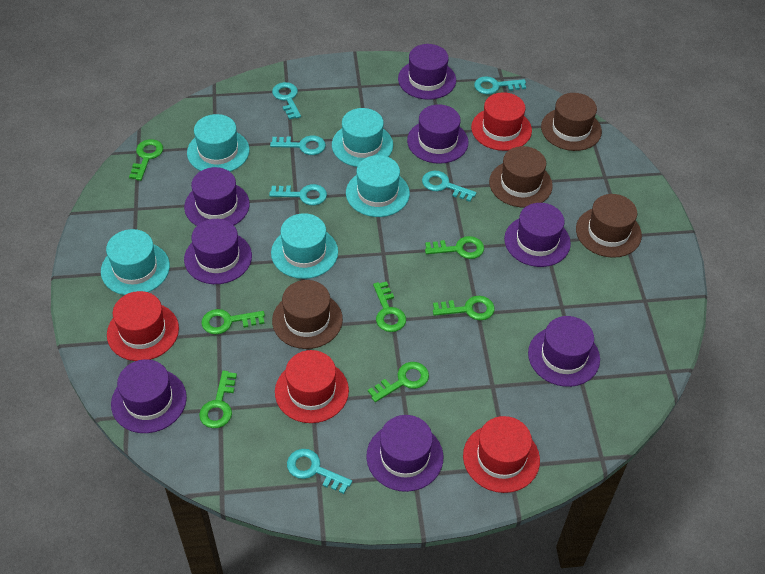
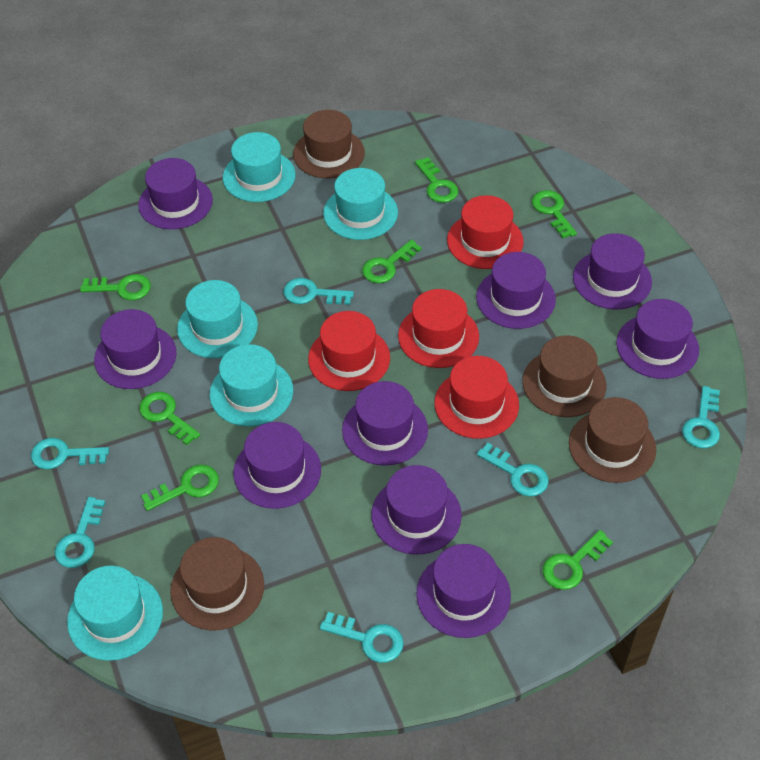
purple hat: 8 -> 9

